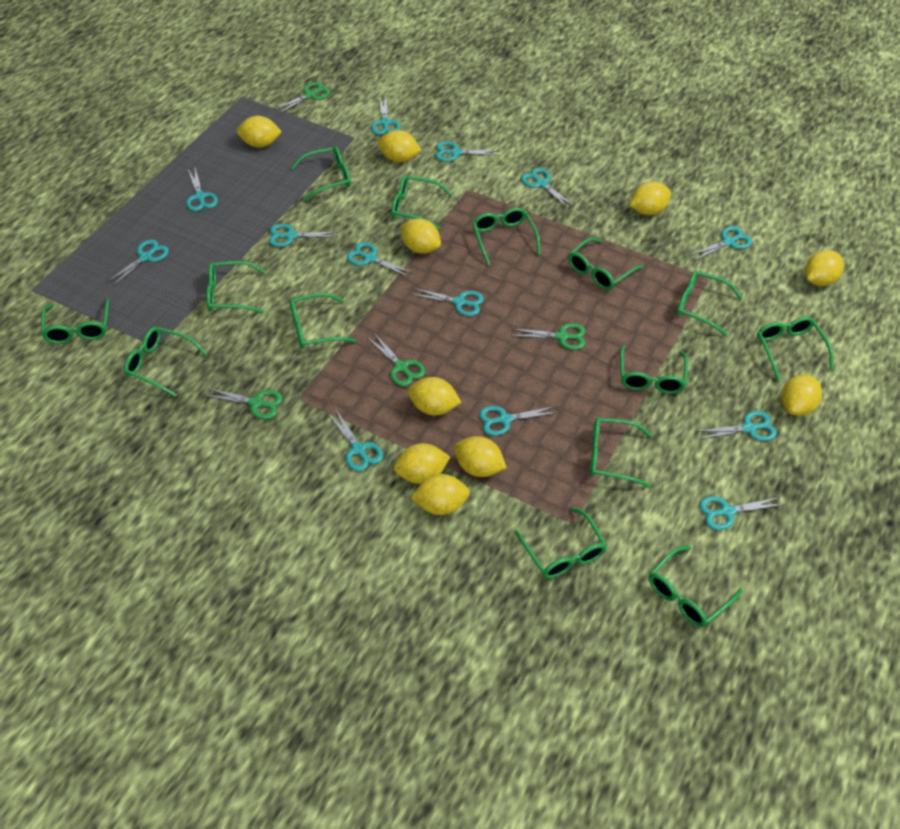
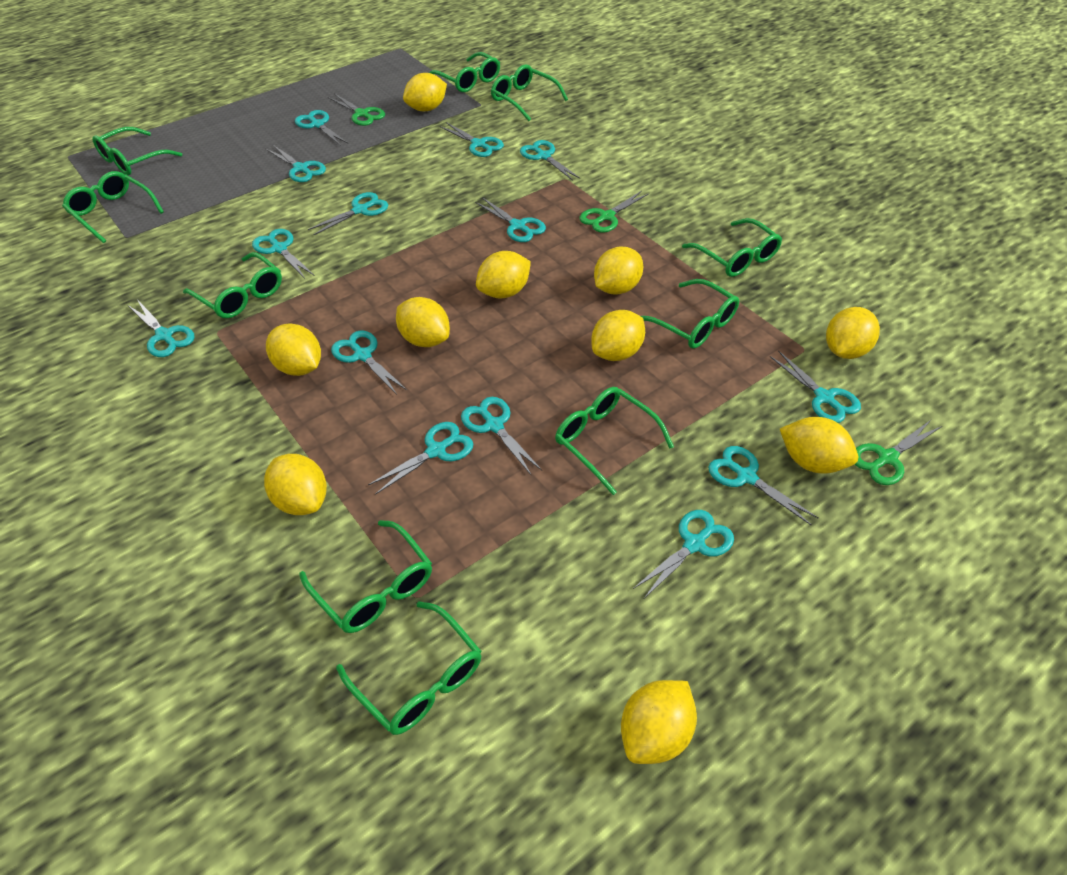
green glasses: 14 -> 10
green scissors: 4 -> 3
turquoise scissors: 13 -> 14

